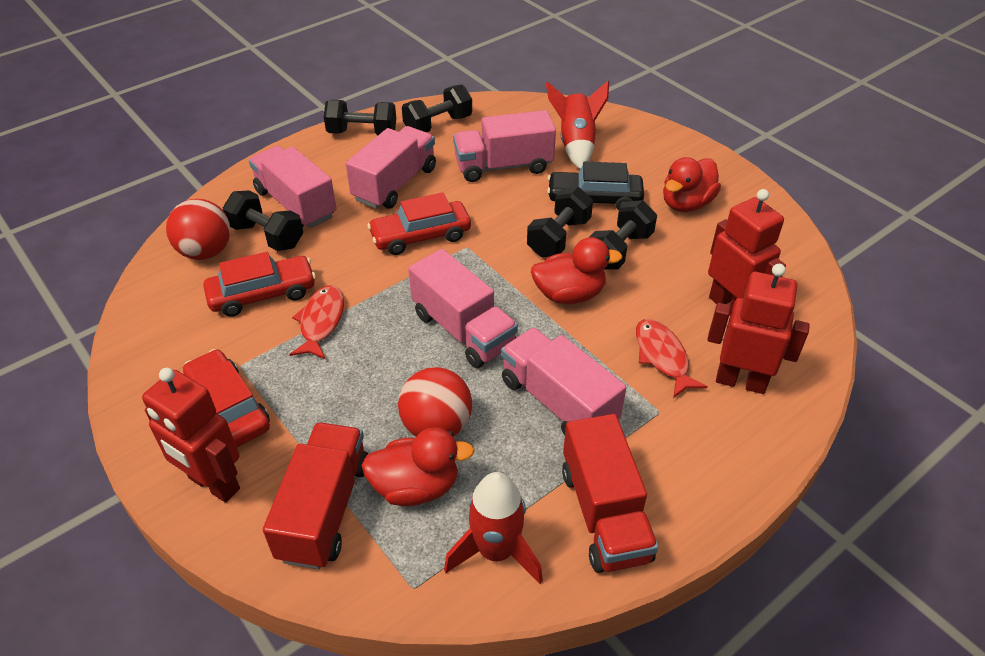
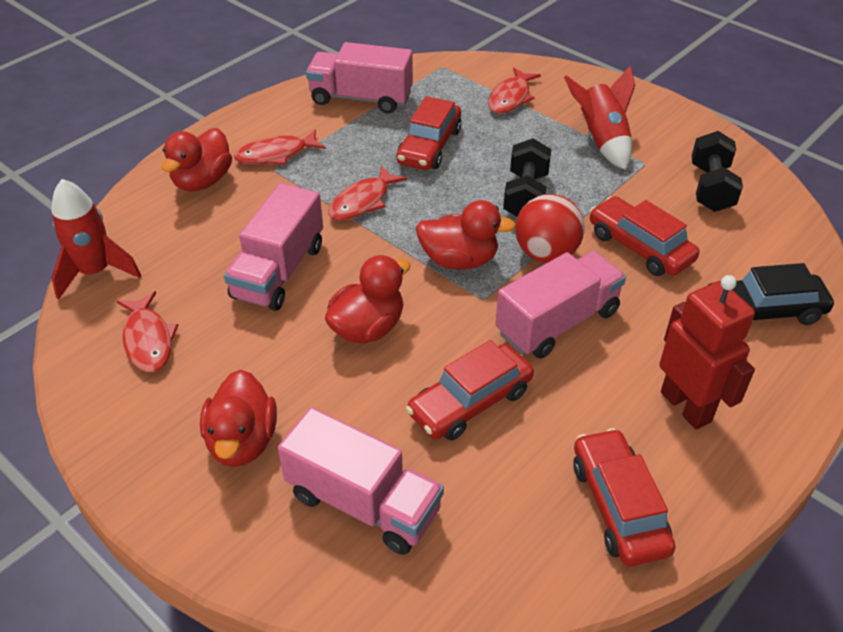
black dumbbell: 5 -> 2
pink truck: 5 -> 4
red ball: 2 -> 1
red car: 3 -> 4
red duck: 3 -> 4
red fish: 2 -> 4
red robot: 3 -> 1
red truck: 2 -> 0

